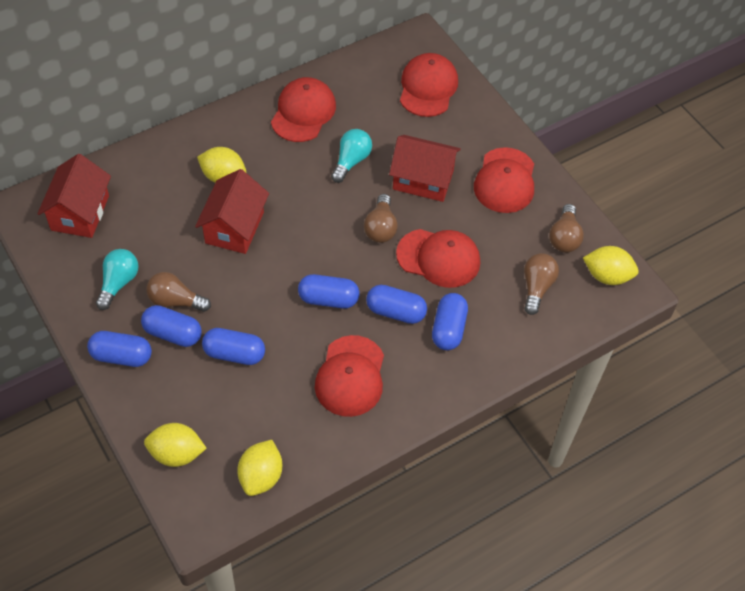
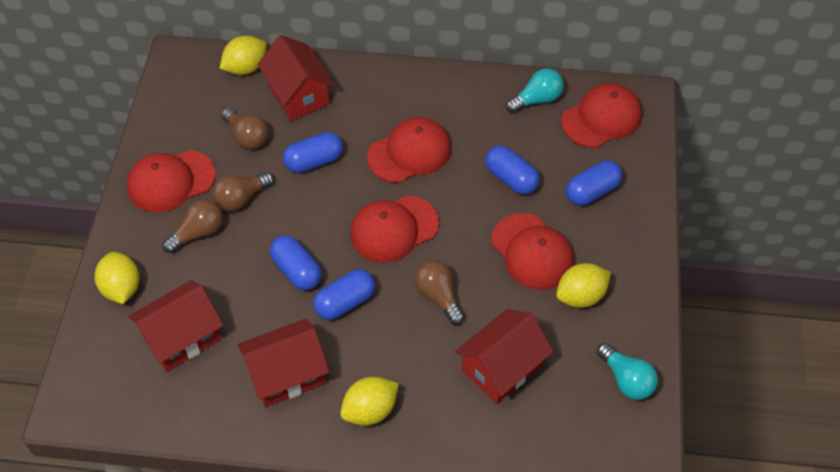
blue capsule: 6 -> 5
red house: 3 -> 4

